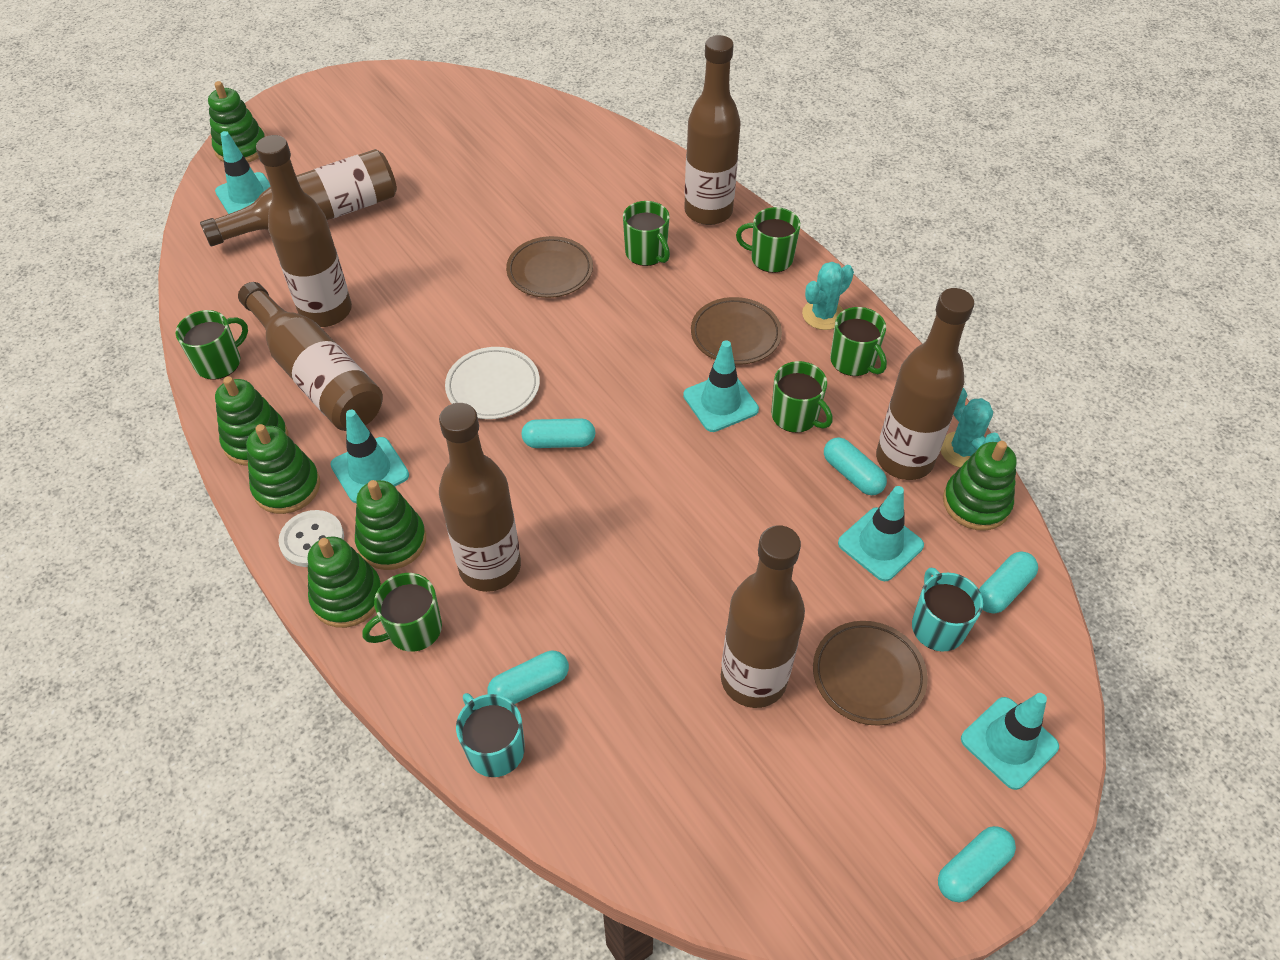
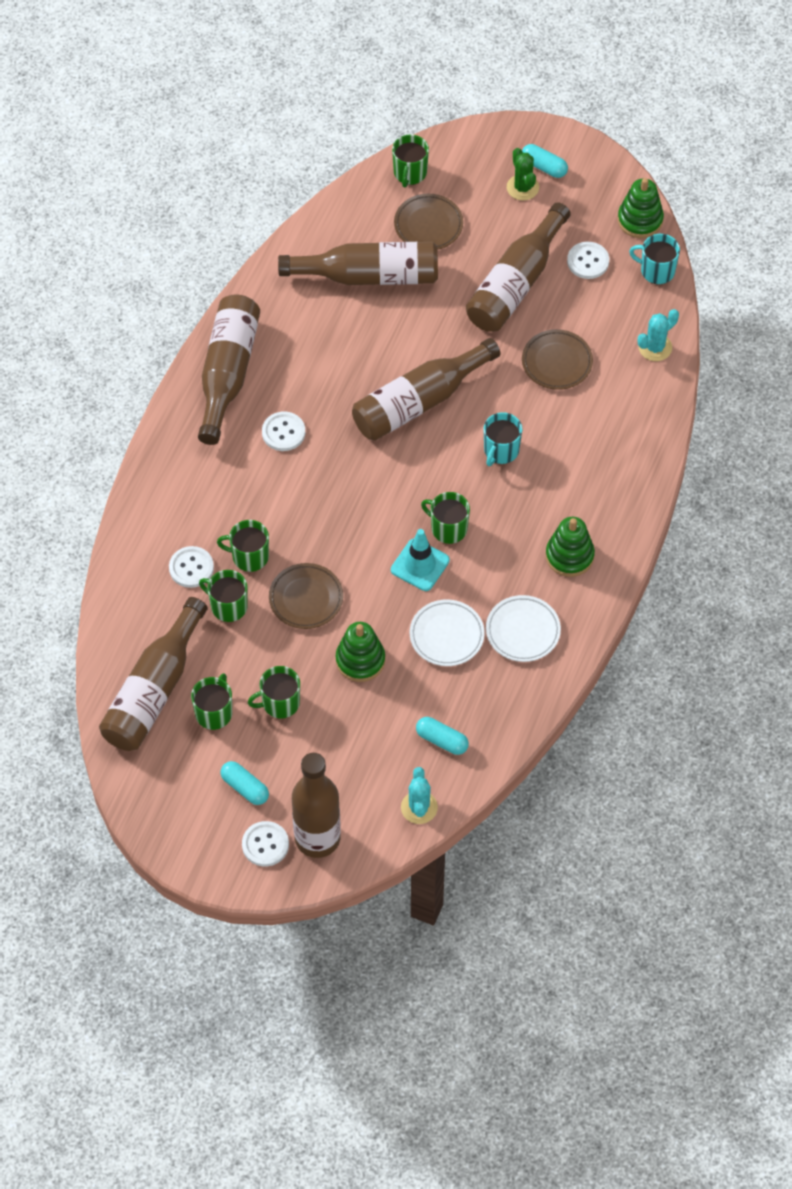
brown bottle: 7 -> 6
green cactus: 0 -> 1
green stacking toy: 6 -> 3
turquoise capsule: 5 -> 3
turquoise traffic cone: 5 -> 1
white button: 1 -> 4
white plate: 1 -> 2

